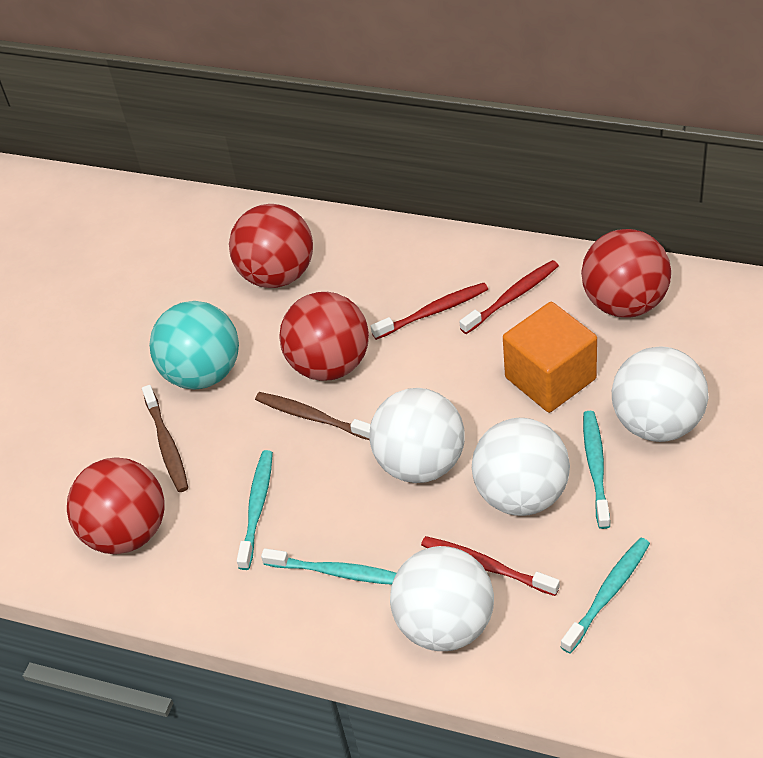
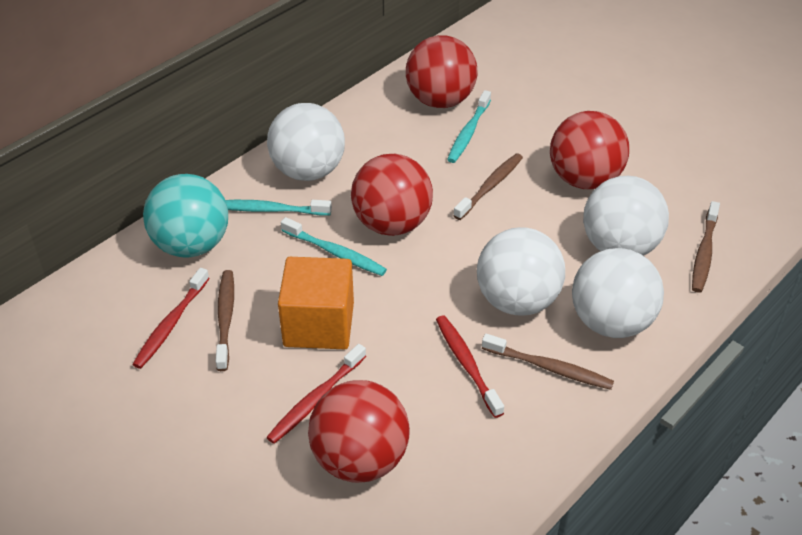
brown toothbrush: 2 -> 4
turquoise toothbrush: 4 -> 3

